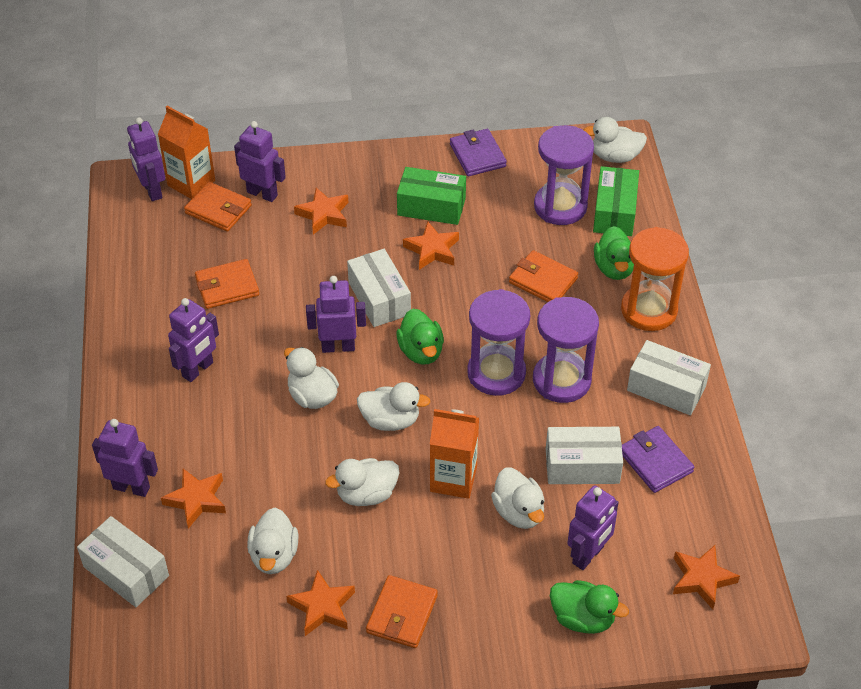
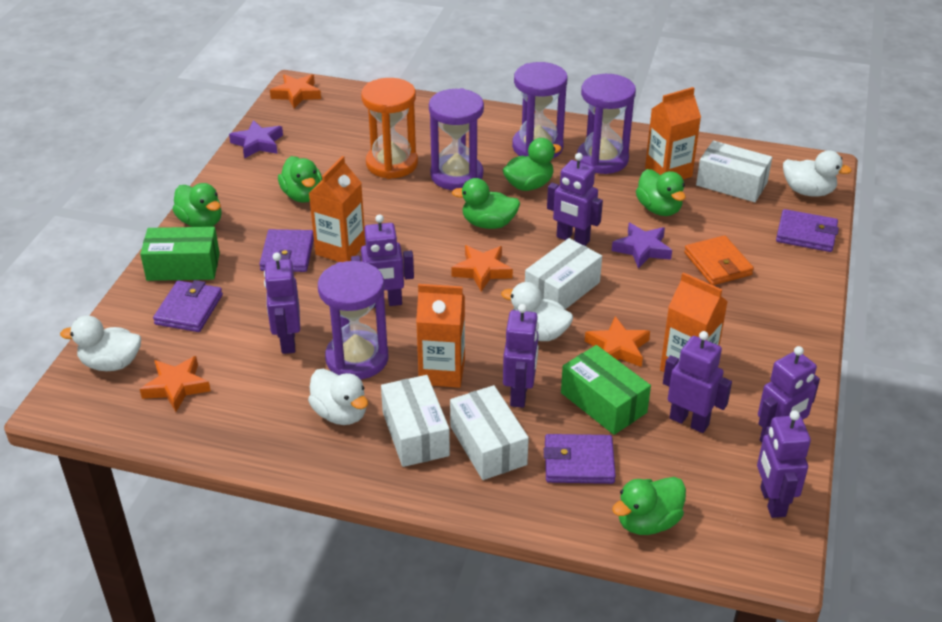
green duck: 3 -> 6
orange carton: 2 -> 4
orange star: 5 -> 4
orange wallet: 4 -> 1
purple hourglass: 3 -> 4
purple robot: 6 -> 7
purple star: 0 -> 2
purple wallet: 2 -> 4
white duck: 6 -> 4

